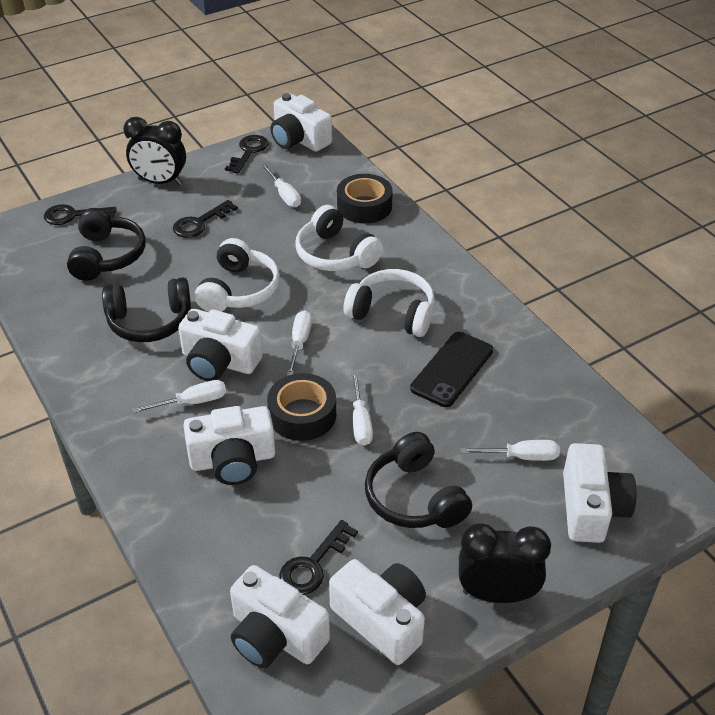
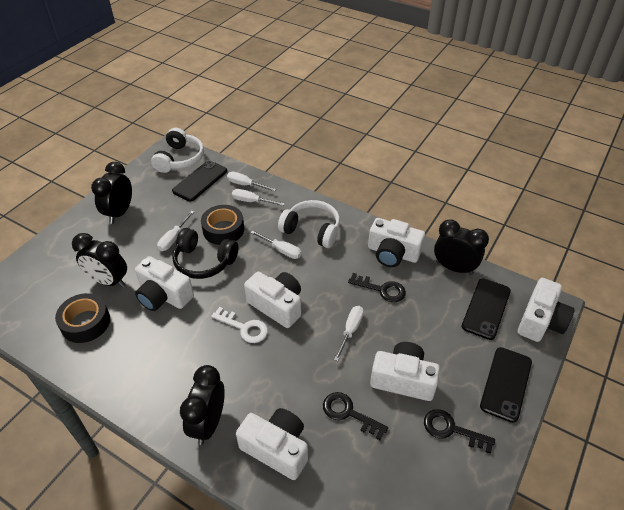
black clock: 2 -> 4
black headphones: 3 -> 1
black key: 4 -> 3
black phone: 1 -> 3
white headphones: 3 -> 2
white key: 0 -> 1

